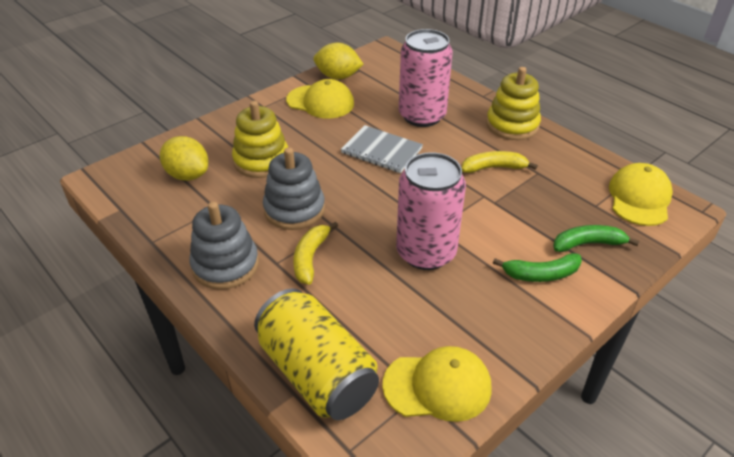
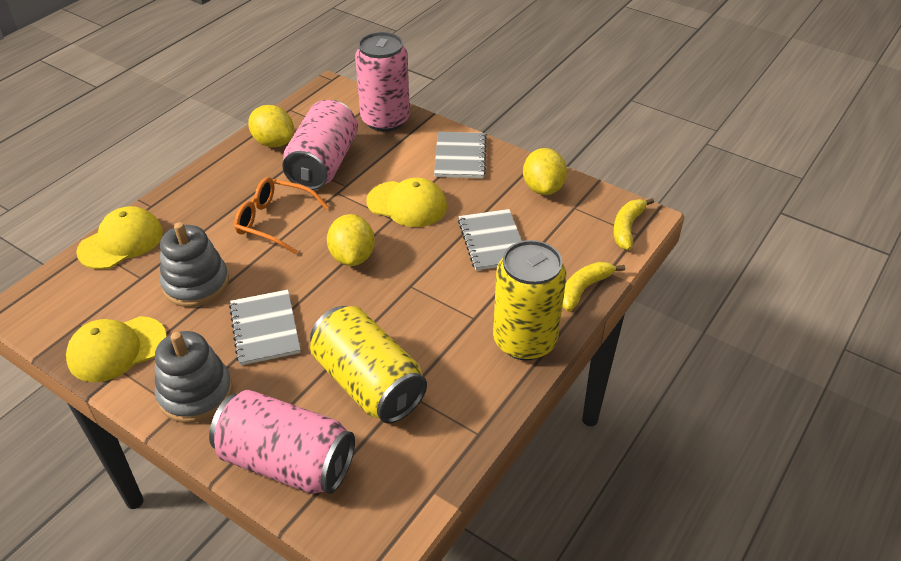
green banana: 2 -> 0
grey notebook: 1 -> 3
orange glasses: 0 -> 1
pink can: 2 -> 3
yellow can: 1 -> 2
yellow lemon: 2 -> 3
yellow stacking toy: 2 -> 0

